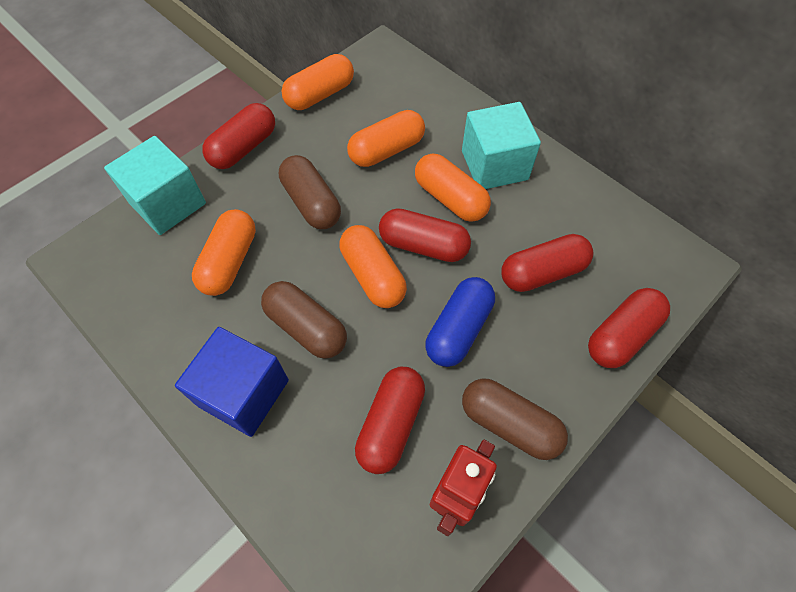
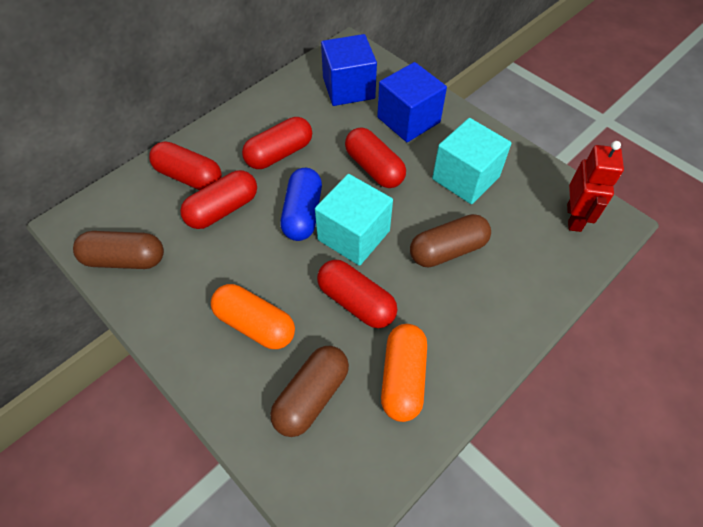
blue cube: 1 -> 2
orange capsule: 5 -> 2

